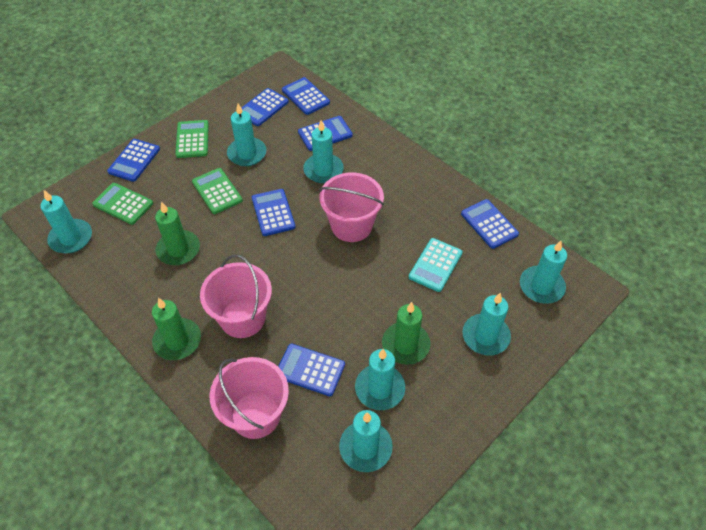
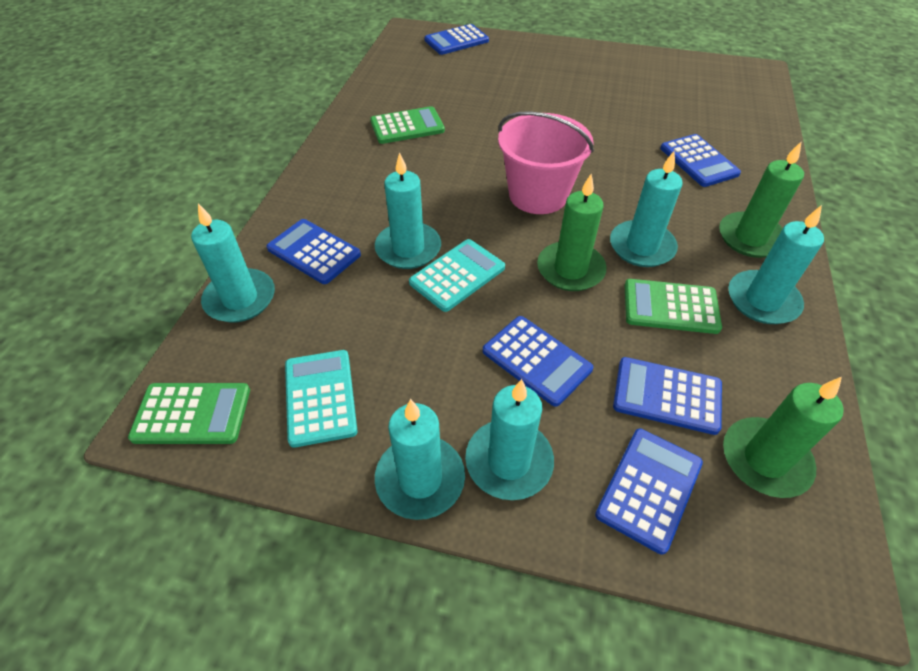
blue calculator: 7 -> 6
pink bucket: 3 -> 1
turquoise calculator: 1 -> 2
turquoise candle: 7 -> 6

